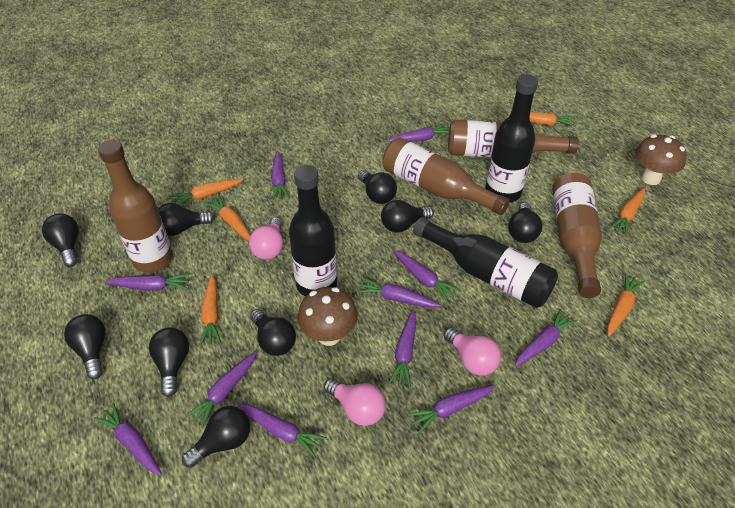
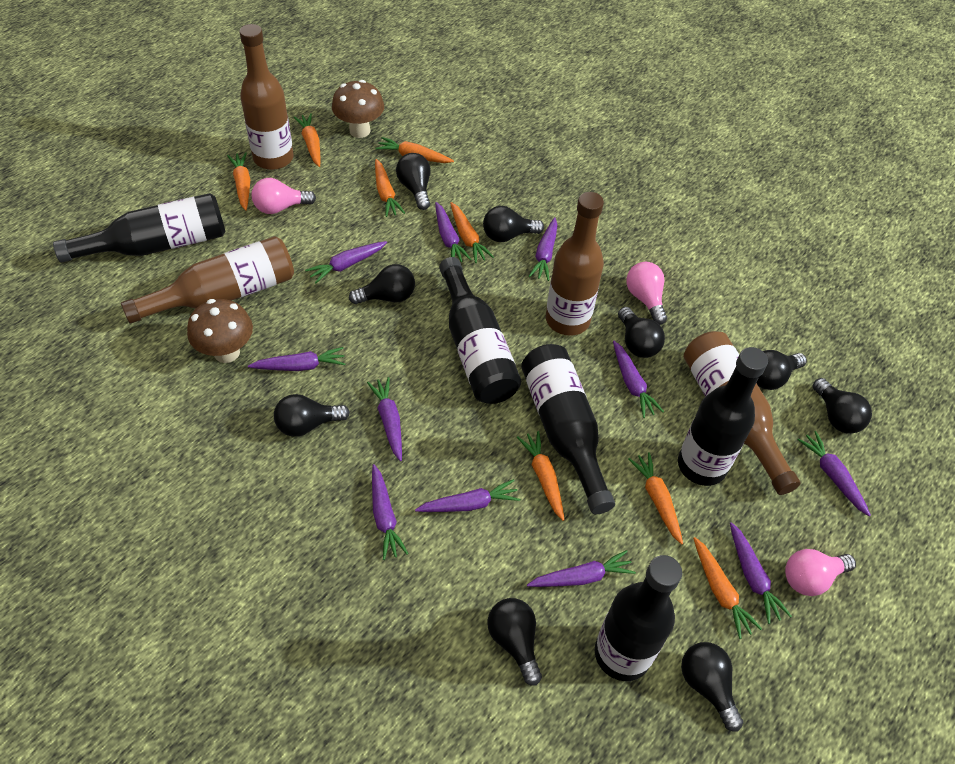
black bottle: 3 -> 5
orange carrot: 6 -> 8

